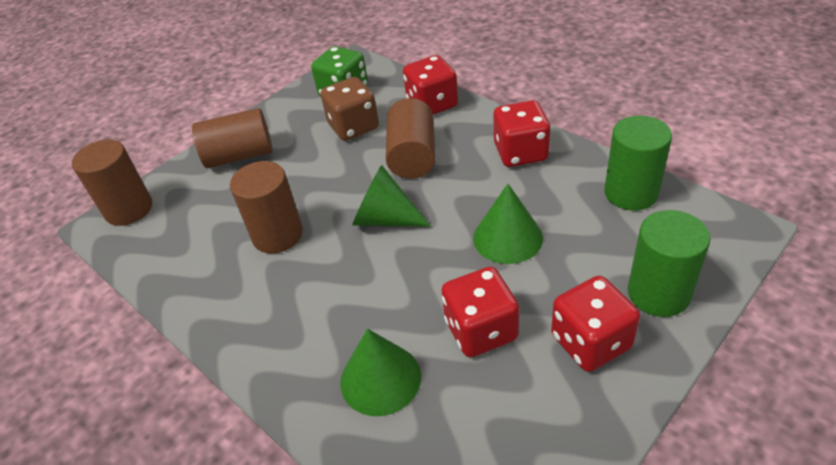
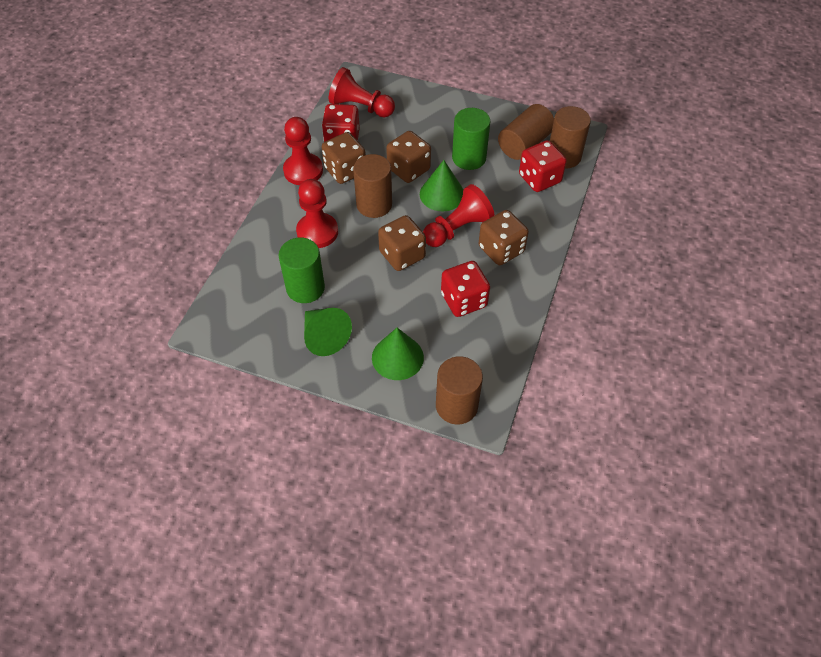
brown dice: 1 -> 4
green dice: 1 -> 0
red dice: 4 -> 3
red pawn: 0 -> 4

